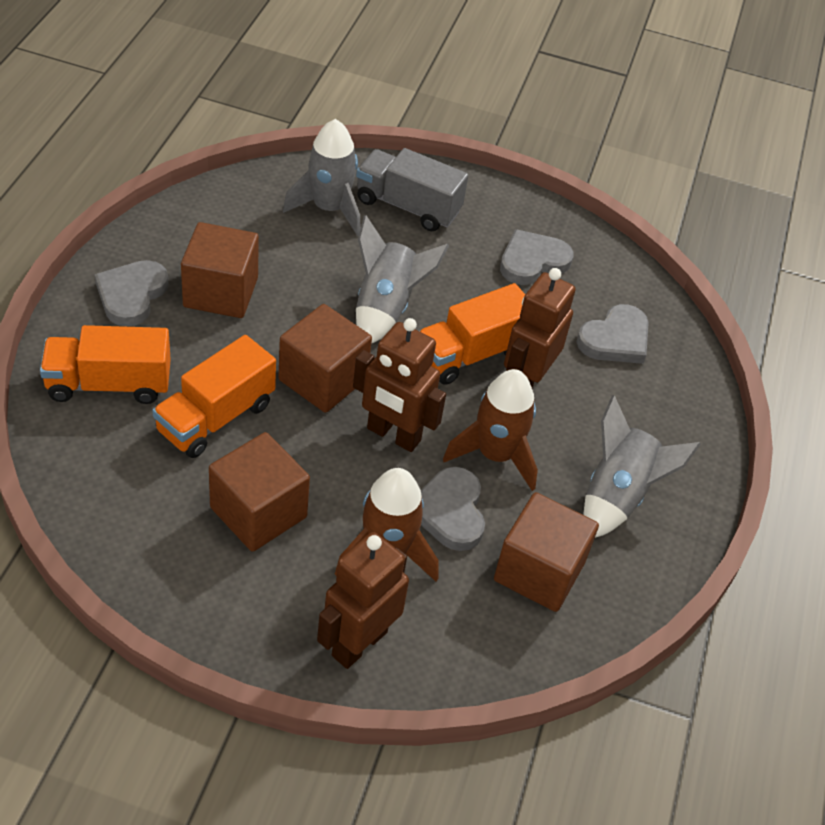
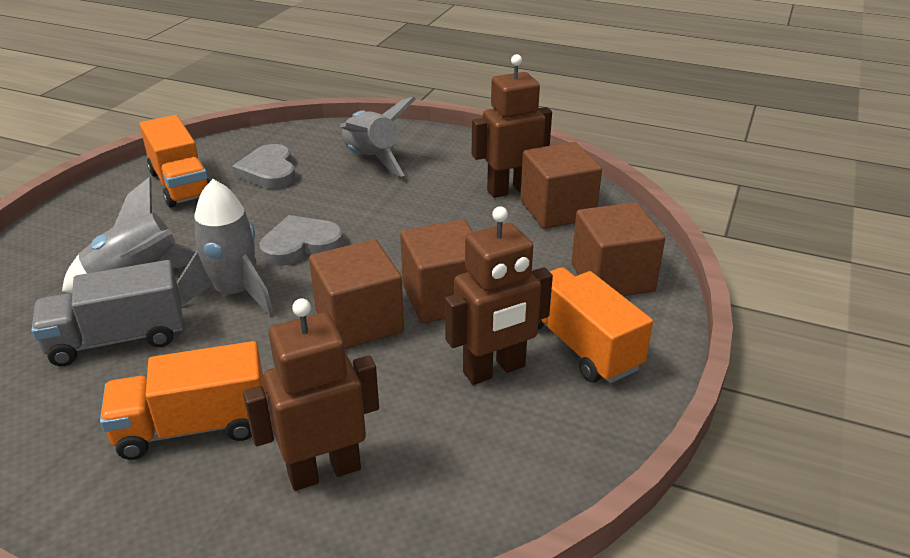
brown rocket: 2 -> 0
grey heart: 4 -> 2

